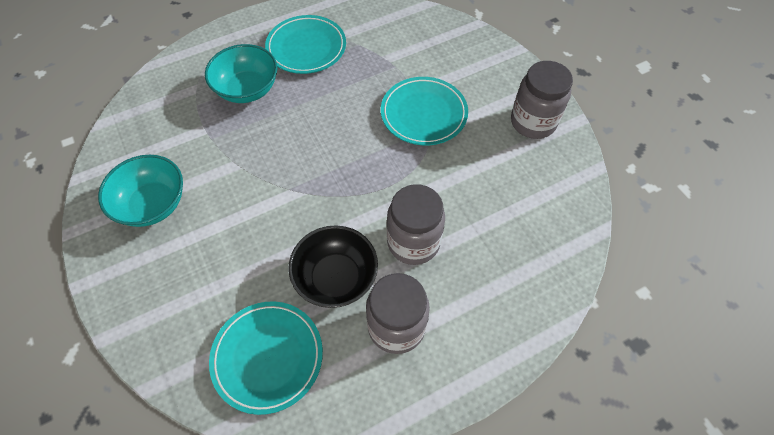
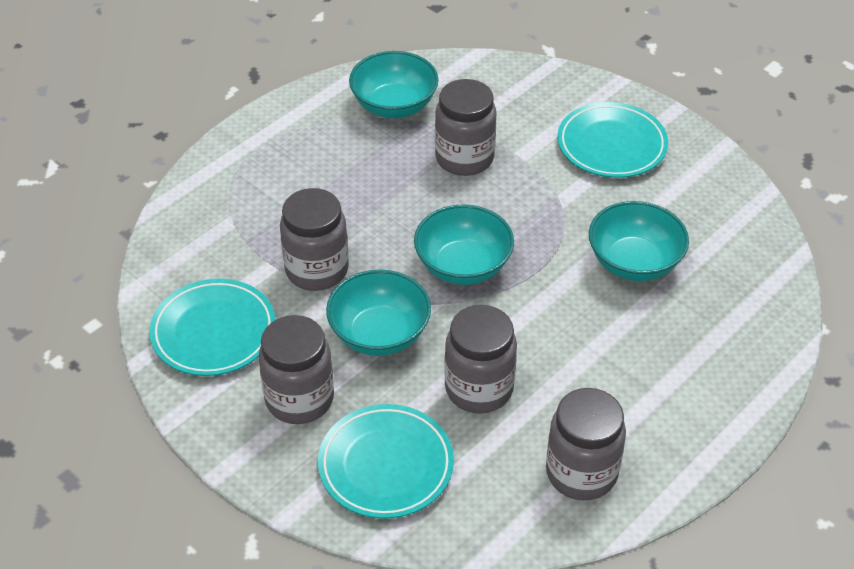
black bowl: 1 -> 0
grey jar: 3 -> 5
turquoise bowl: 2 -> 4

